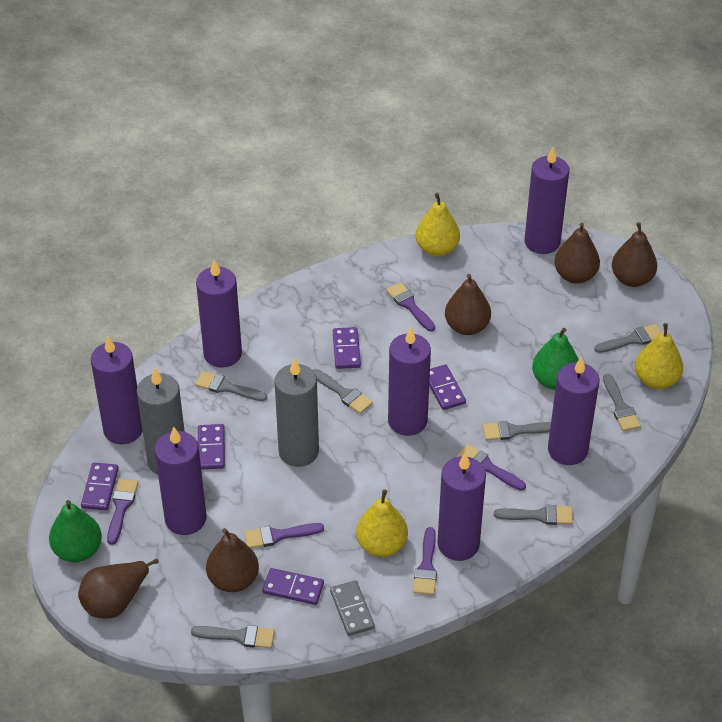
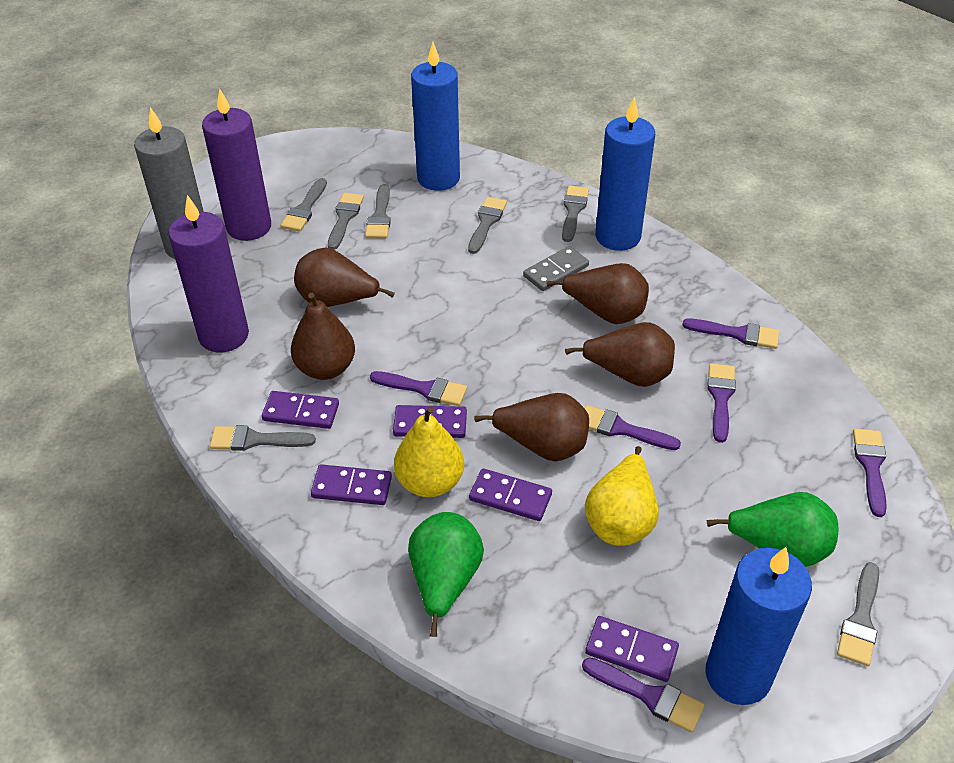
blue candle: 0 -> 3
grey candle: 2 -> 1
purple brush: 5 -> 6
purple candle: 7 -> 2
yellow pear: 3 -> 2

